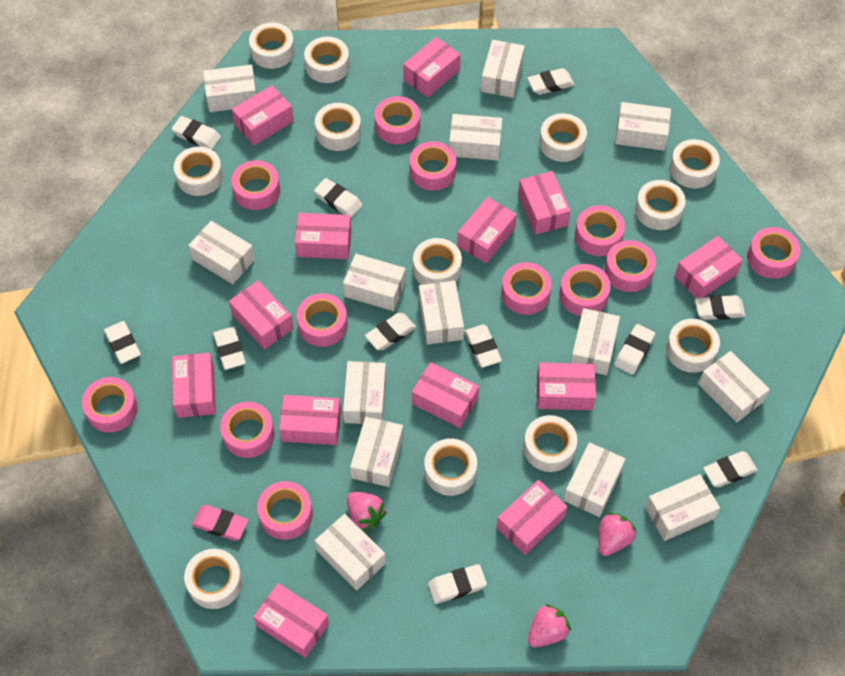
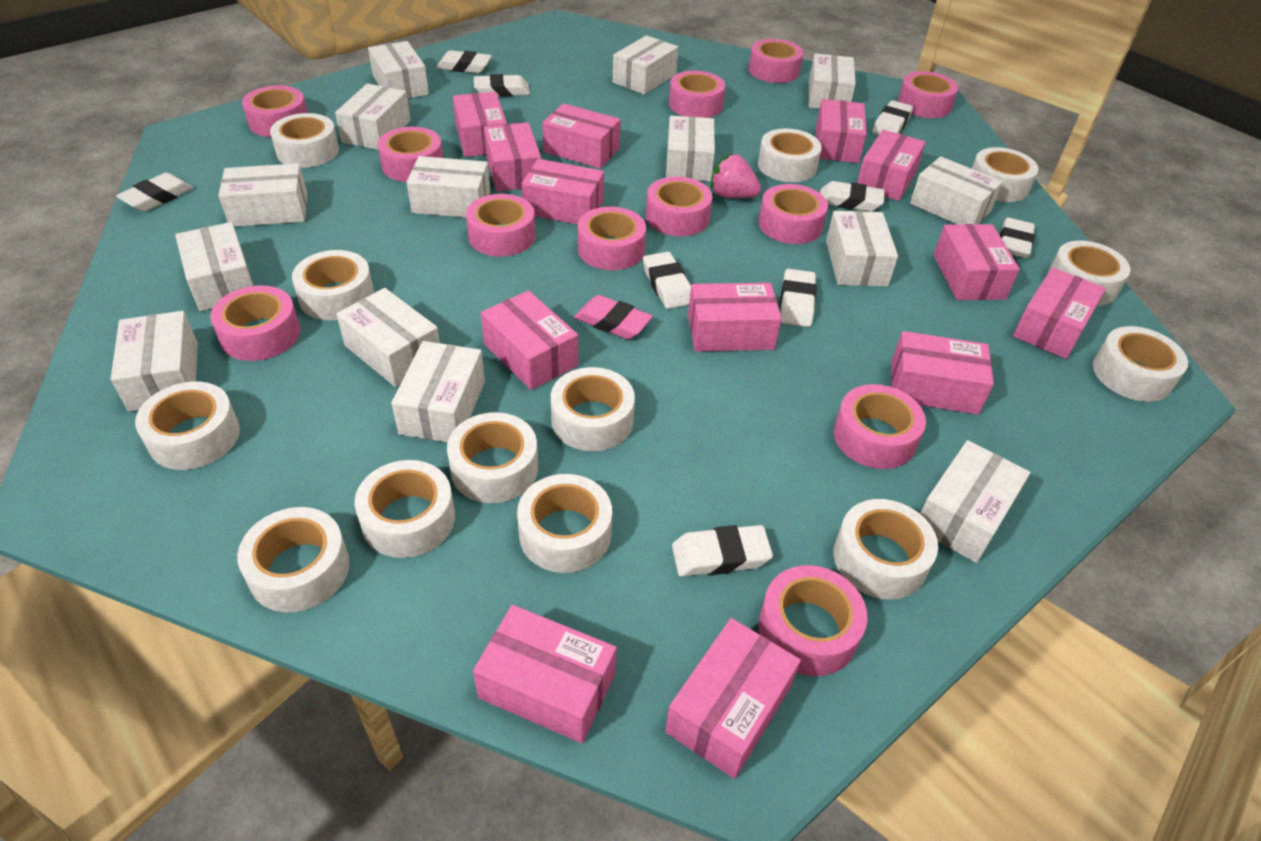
pink strawberry: 3 -> 1
white eraser: 11 -> 9
white tape: 12 -> 13

